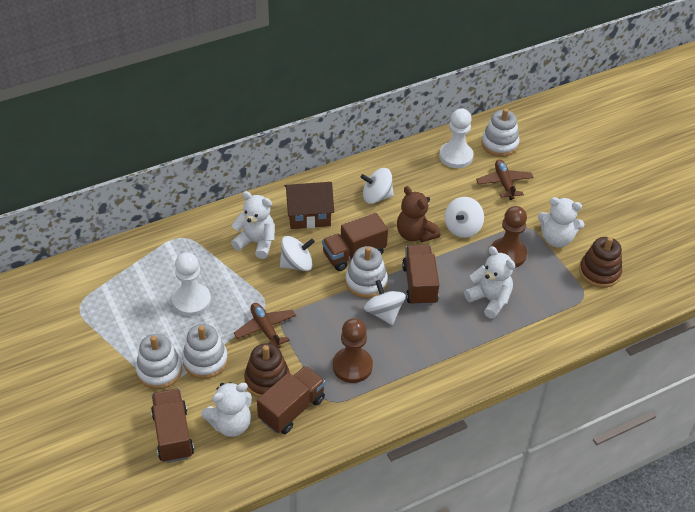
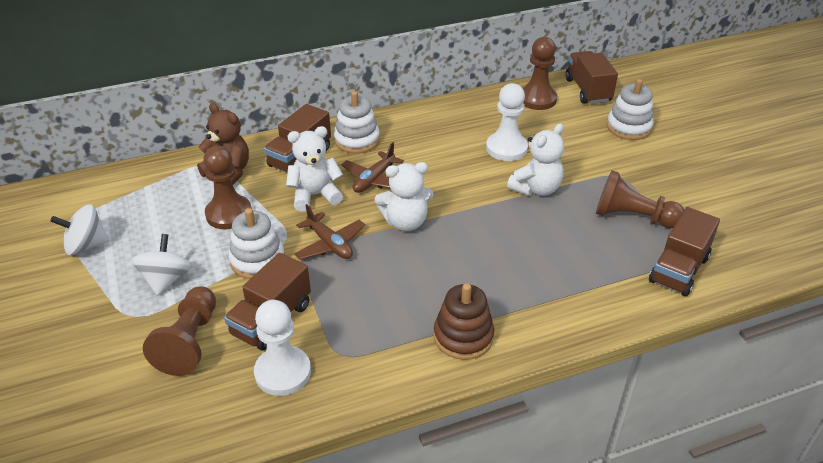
brown house: 1 -> 0
brown pawn: 2 -> 4
brown stacking toy: 2 -> 1
white spinning top: 4 -> 2
white stacking toy: 4 -> 3
white teddy bear: 4 -> 3

